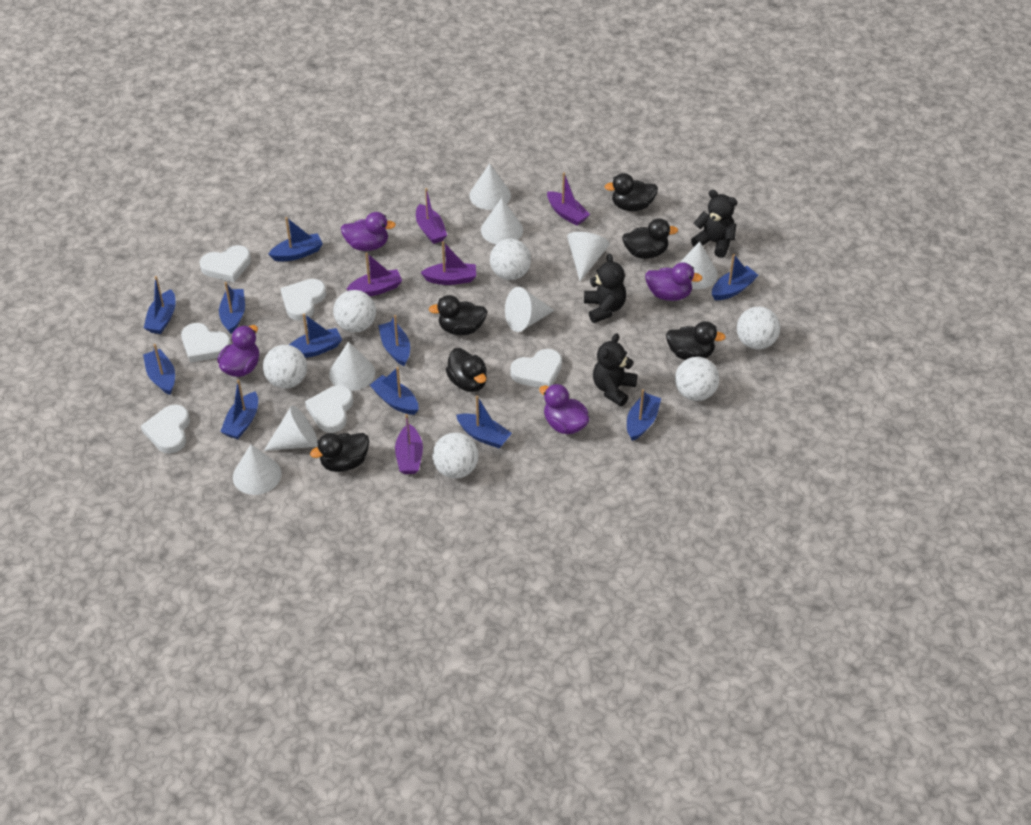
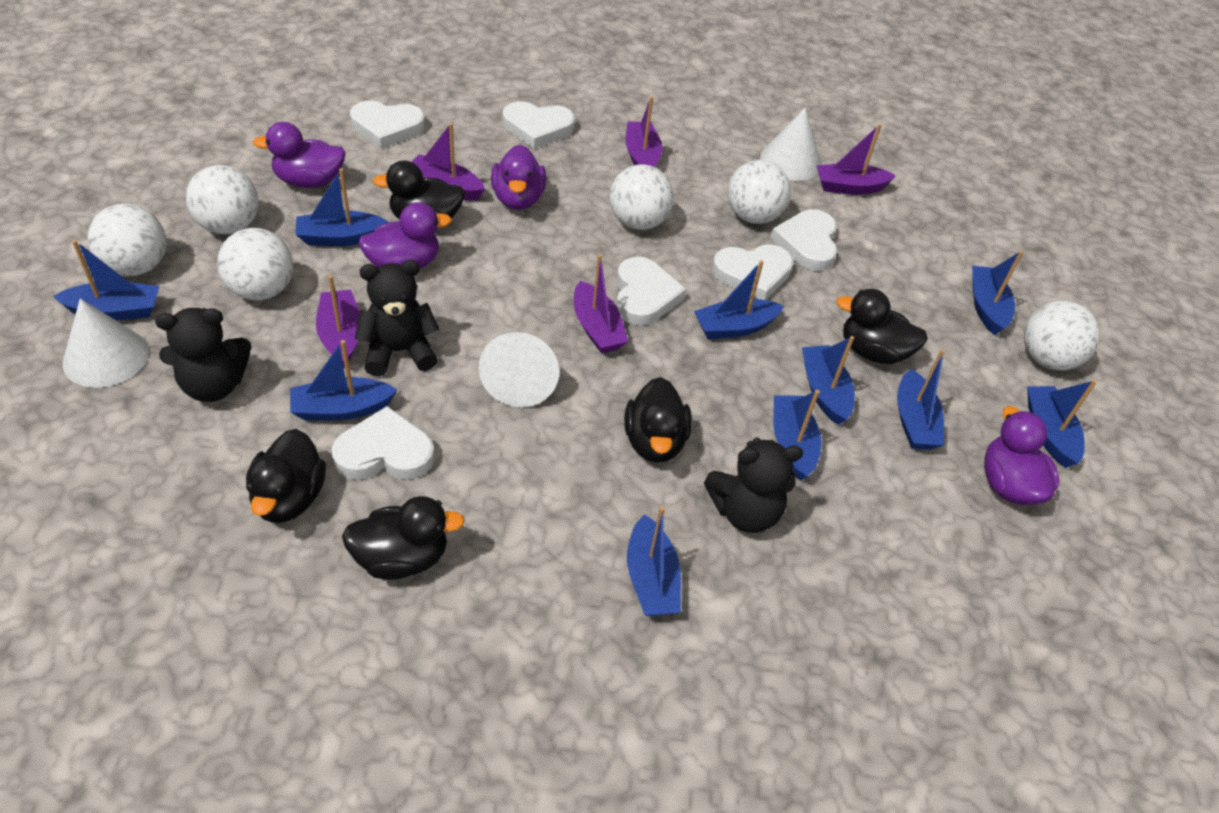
black duck: 6 -> 5
blue boat: 11 -> 10
white cone: 8 -> 3

